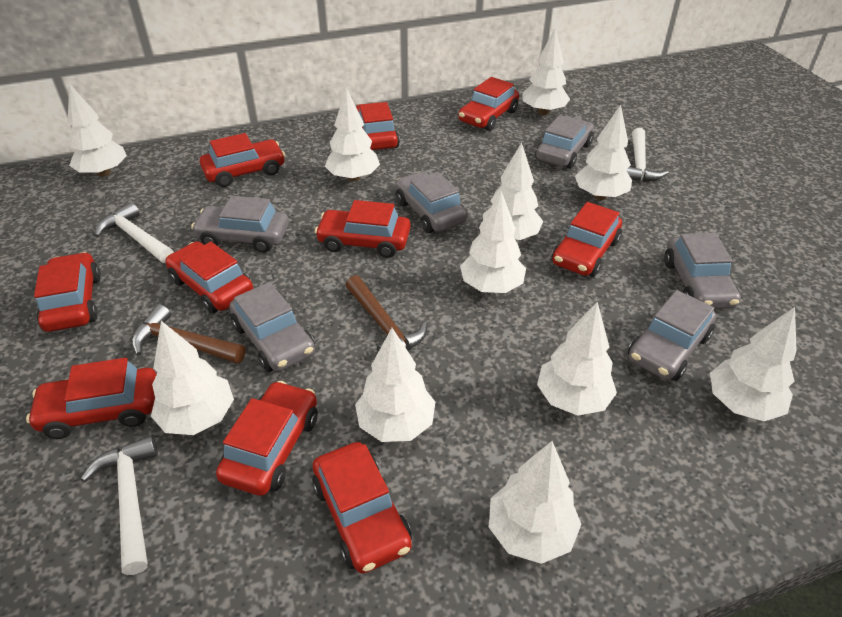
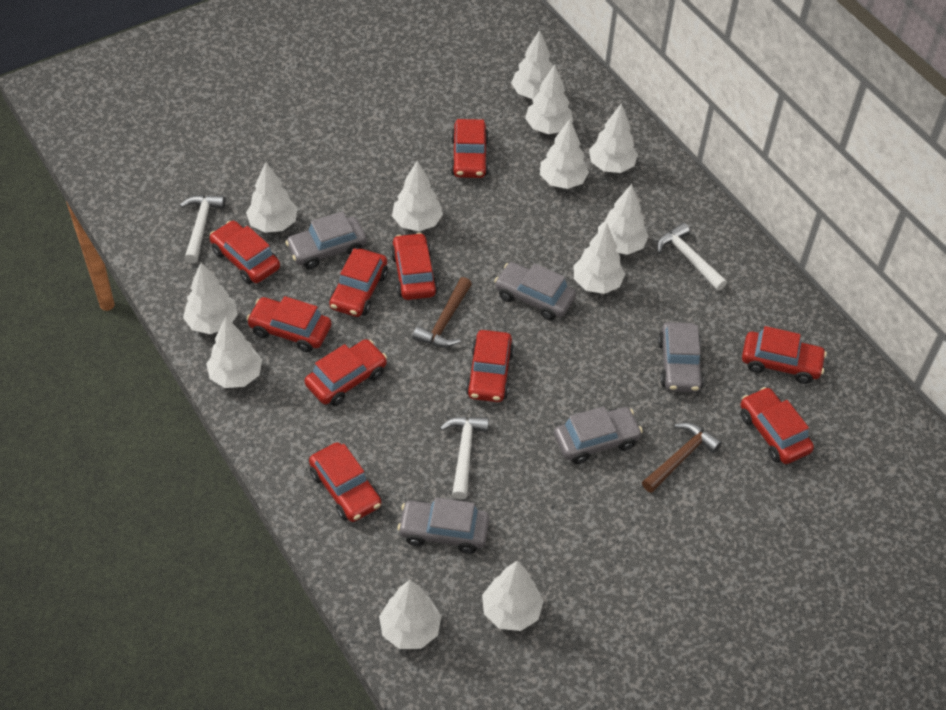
grey car: 6 -> 5
white tree: 11 -> 12

